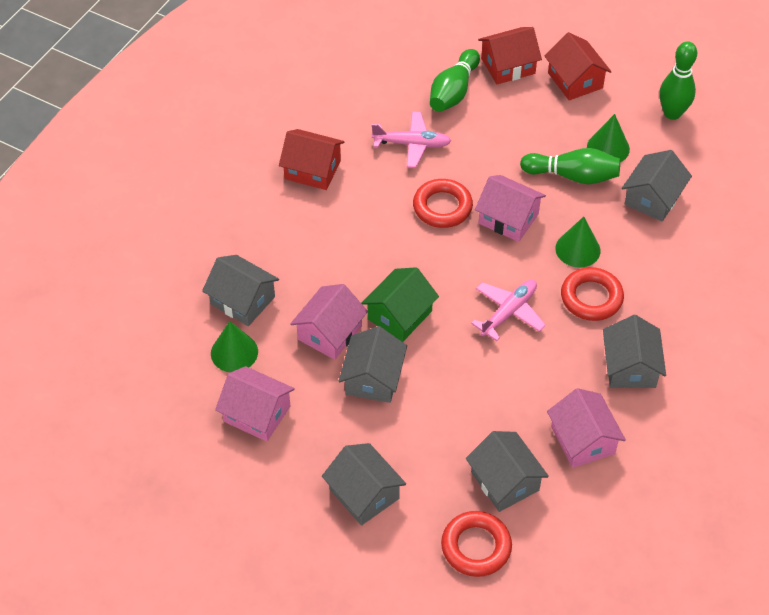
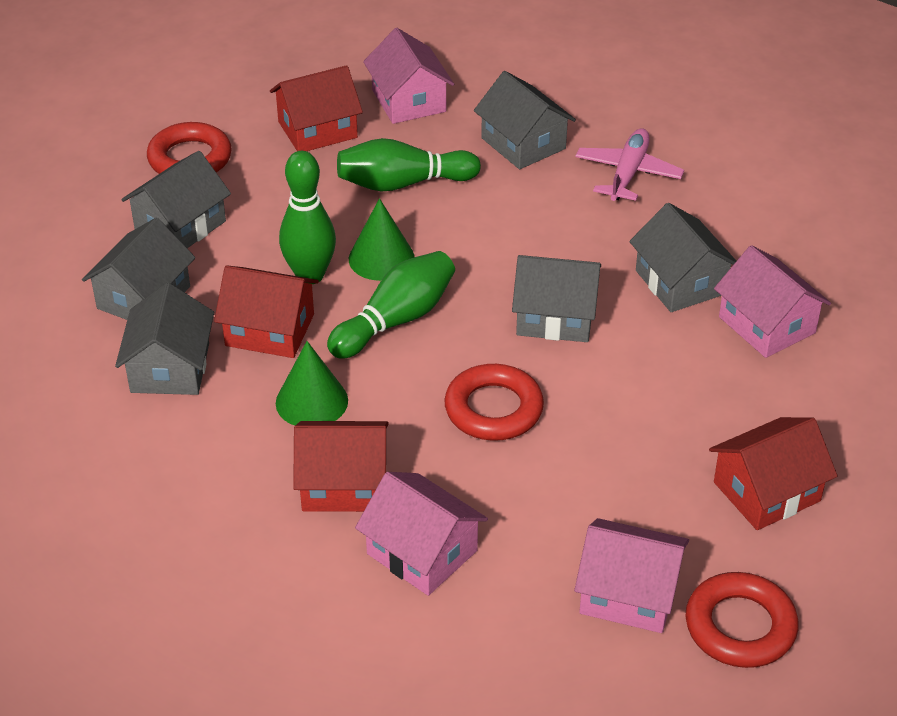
green cone: 3 -> 2
green house: 1 -> 0
pink plane: 2 -> 1
red house: 3 -> 4

